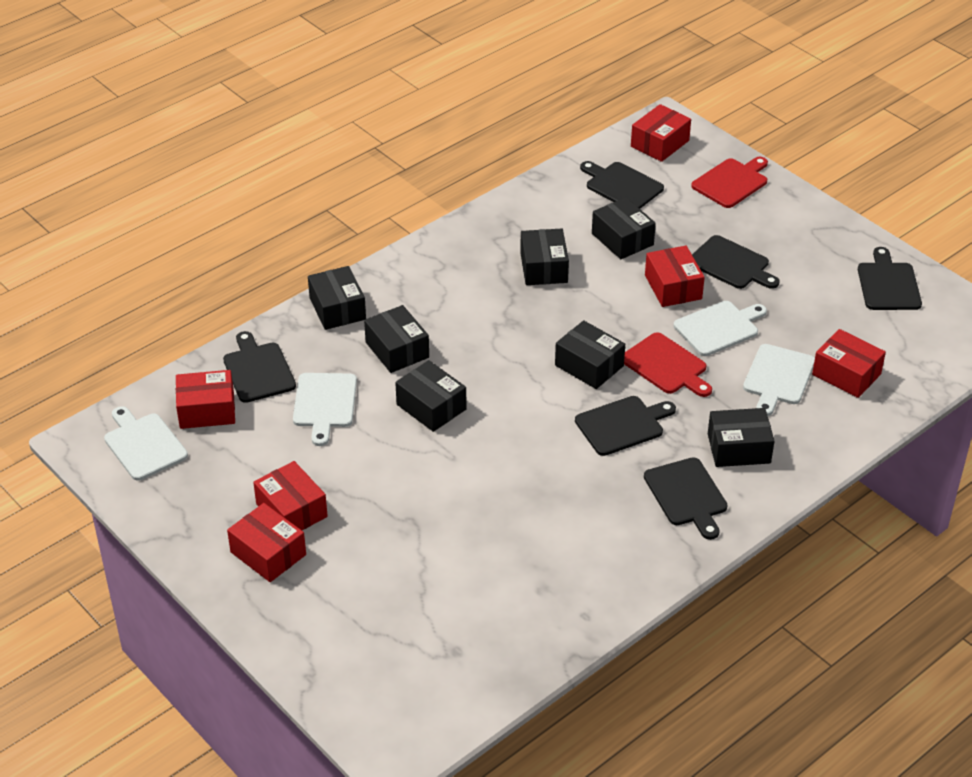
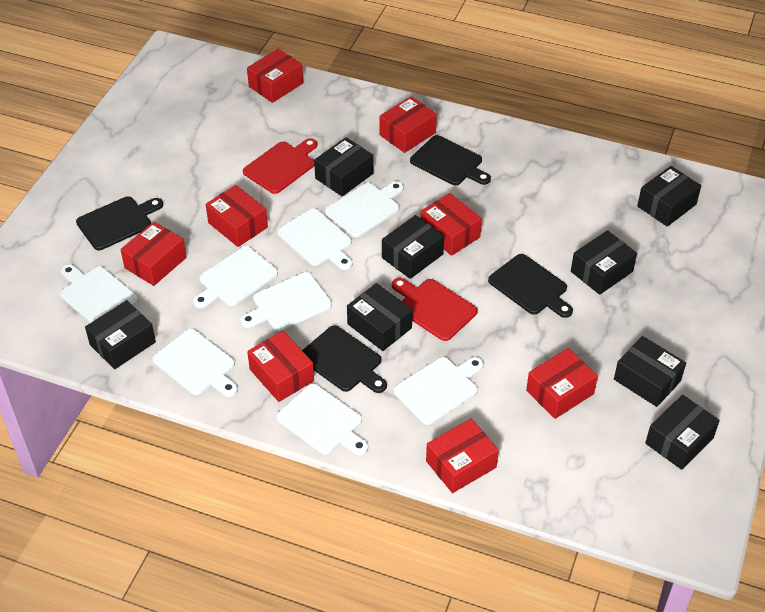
black box: 7 -> 8
black cutting board: 6 -> 4
red box: 6 -> 8
white cutting board: 4 -> 8

